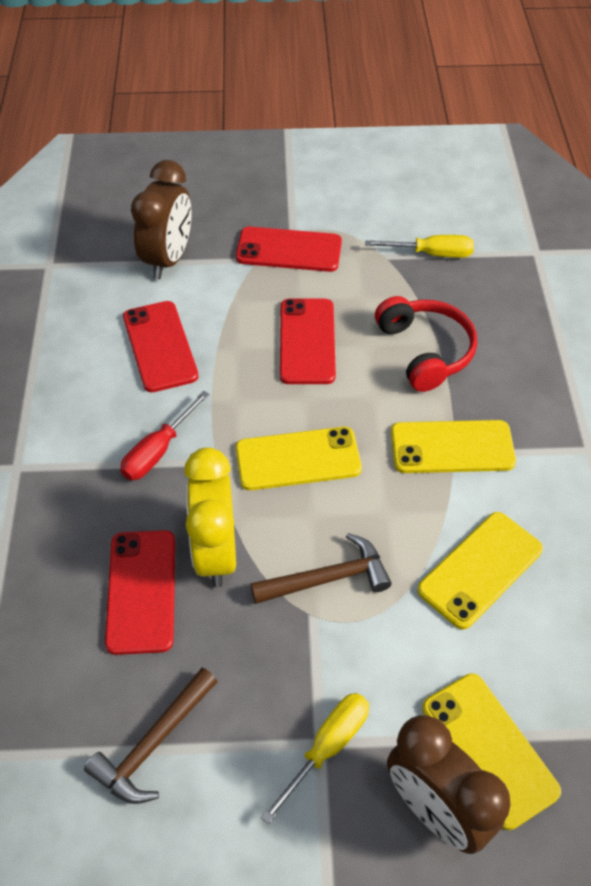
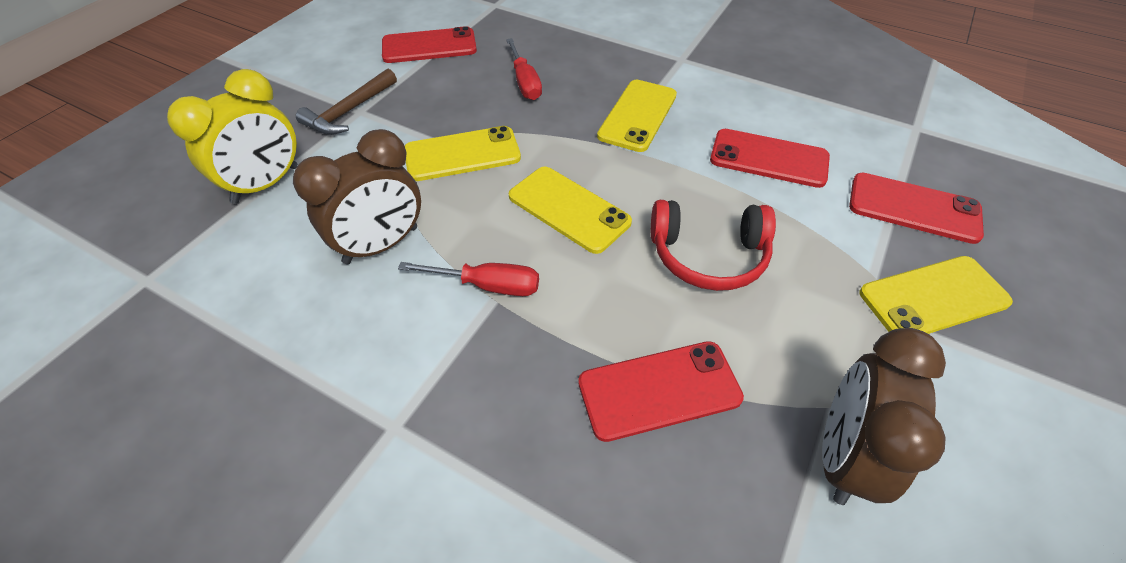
brown hammer: 2 -> 1
red screwdriver: 1 -> 2
yellow screwdriver: 2 -> 0

